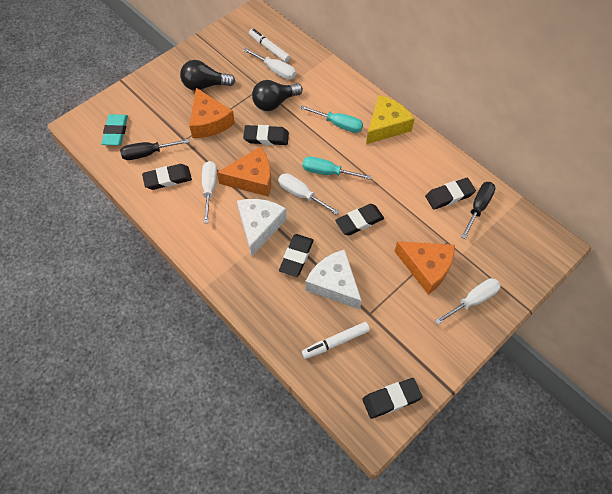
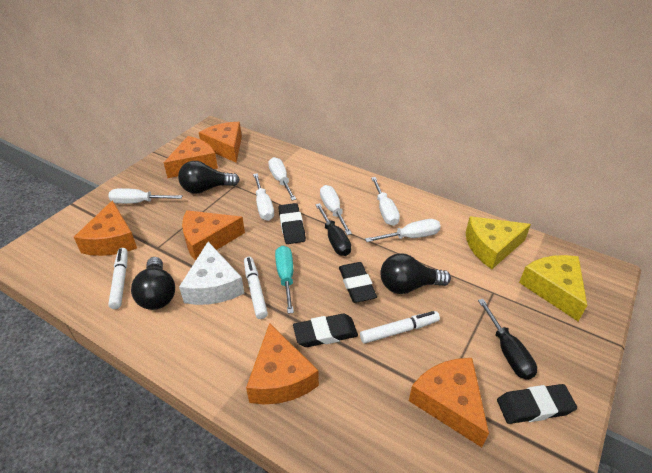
black eraser: 6 -> 4
black light bulb: 2 -> 3
orange cheese: 3 -> 6
turquoise eraser: 1 -> 0
turquoise screwdriver: 2 -> 1
white cheese: 2 -> 1
white marker: 2 -> 3
white screwdriver: 4 -> 6
yellow cheese: 1 -> 2

